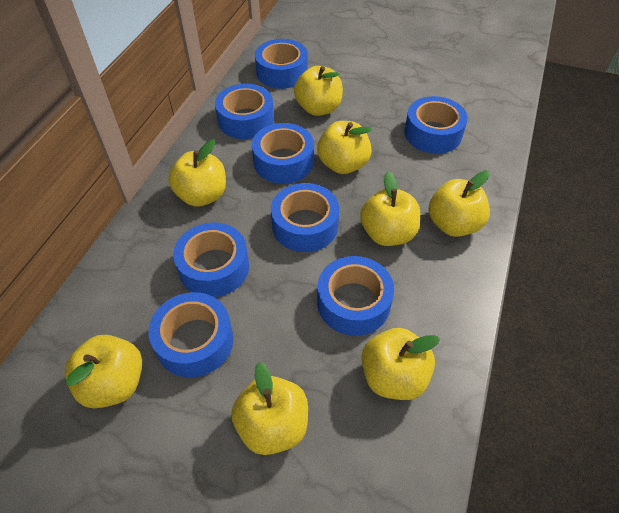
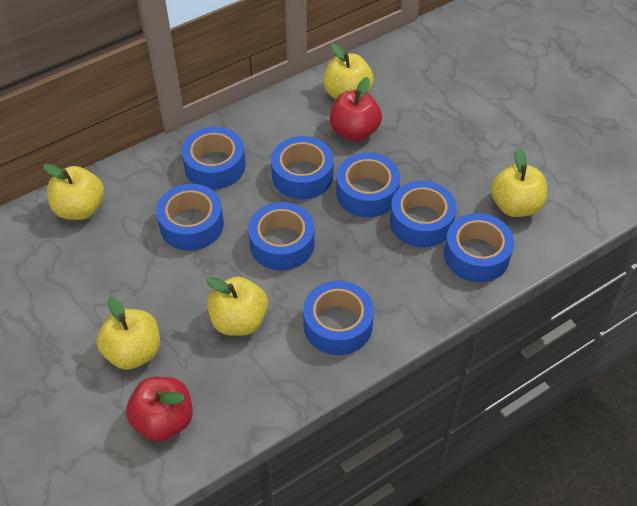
red apple: 0 -> 2
yellow apple: 8 -> 5

